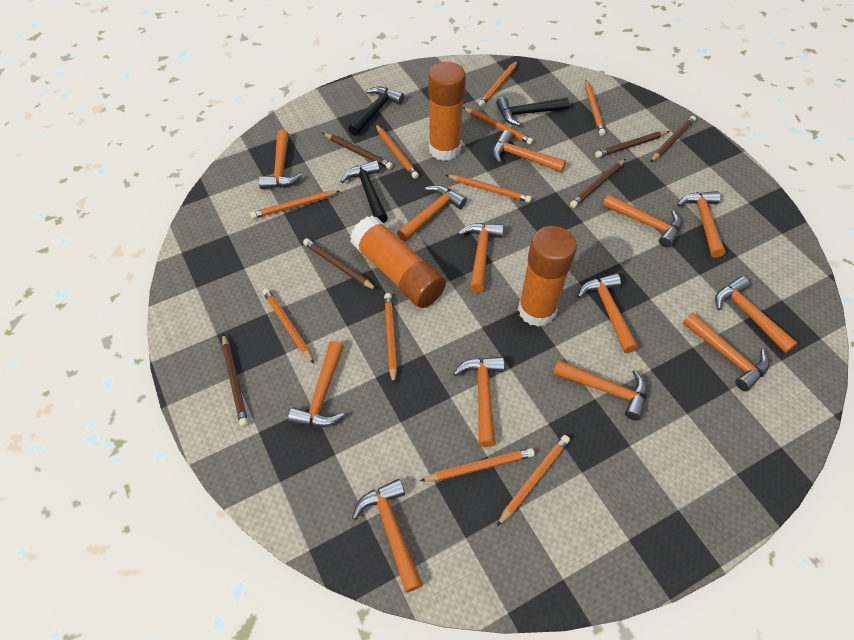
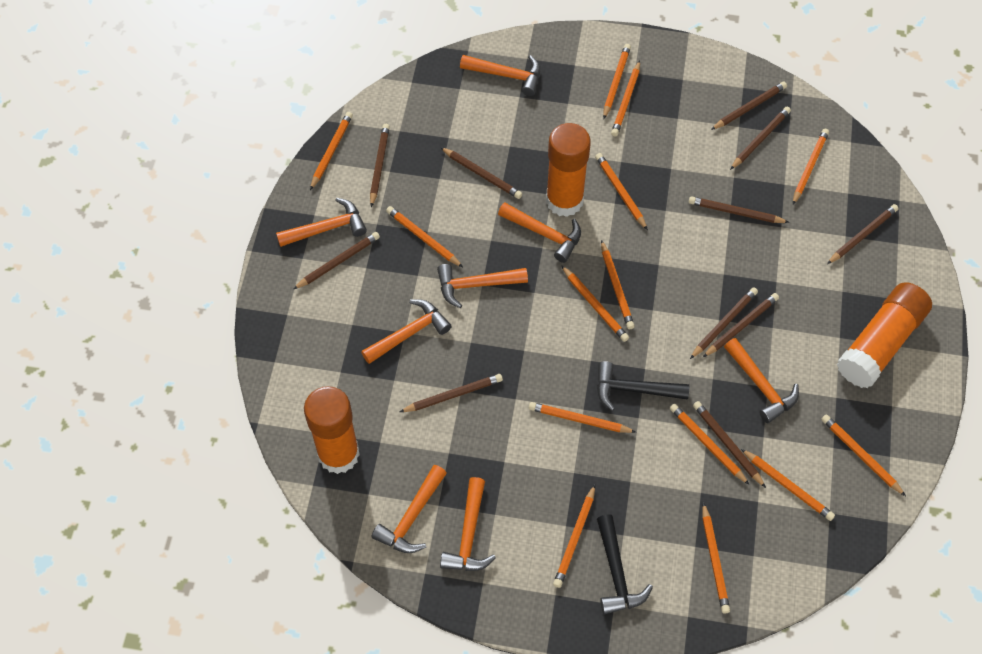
black hammer: 3 -> 2
brown pencil: 6 -> 11
orange hammer: 13 -> 8
orange pencil: 10 -> 14

